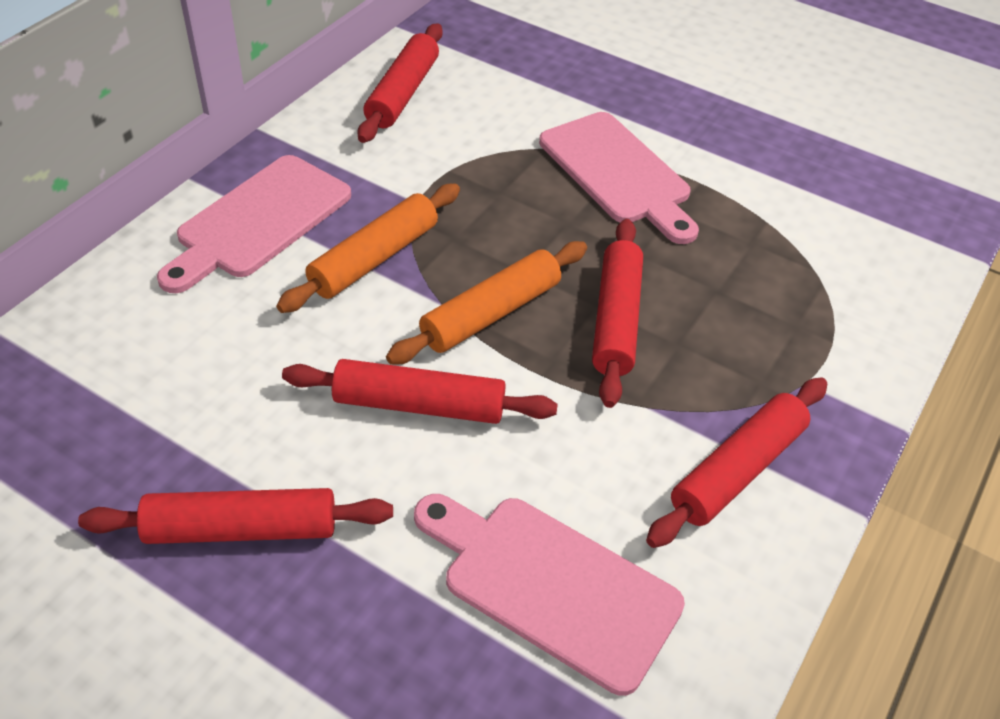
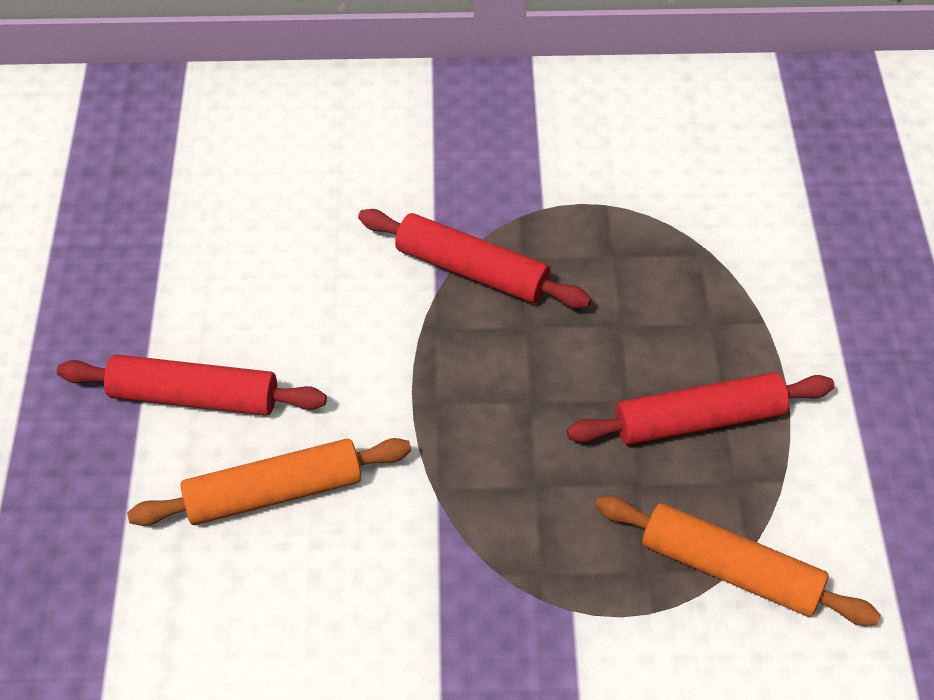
pink cutting board: 3 -> 0
red rolling pin: 5 -> 3

